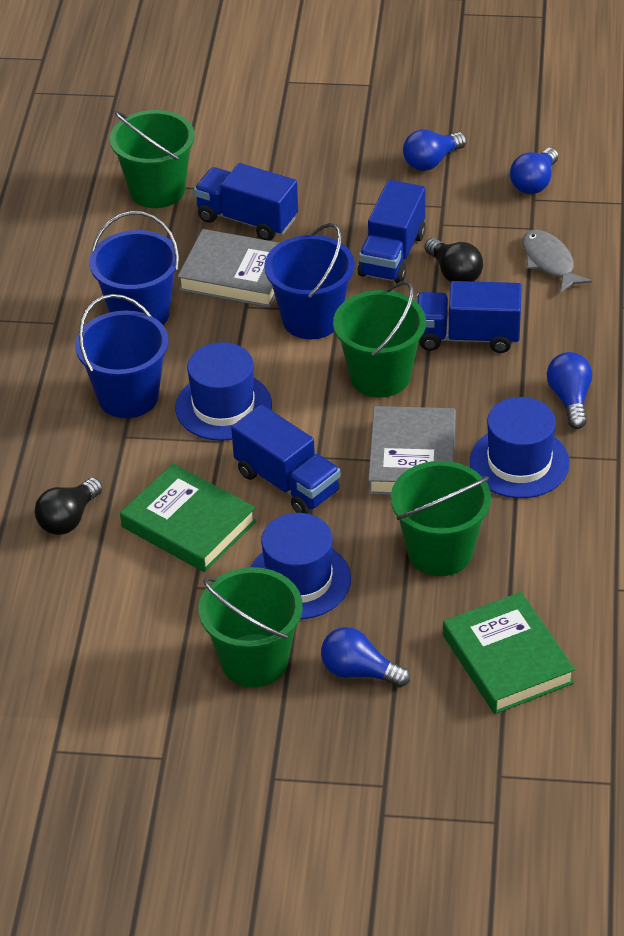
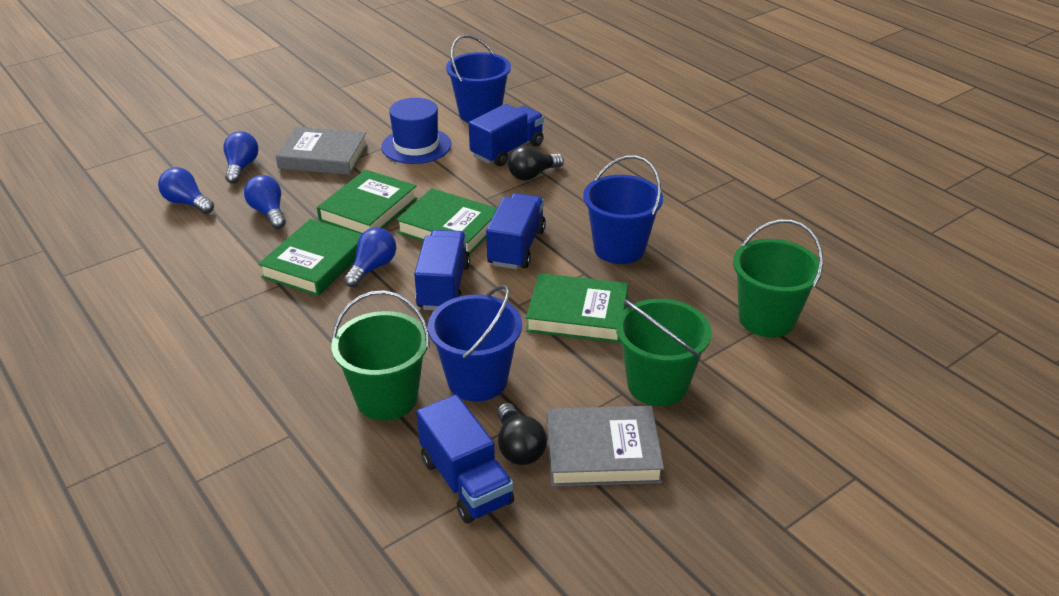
blue hat: 3 -> 1
green book: 2 -> 4
green bucket: 4 -> 3
grey fish: 1 -> 0

